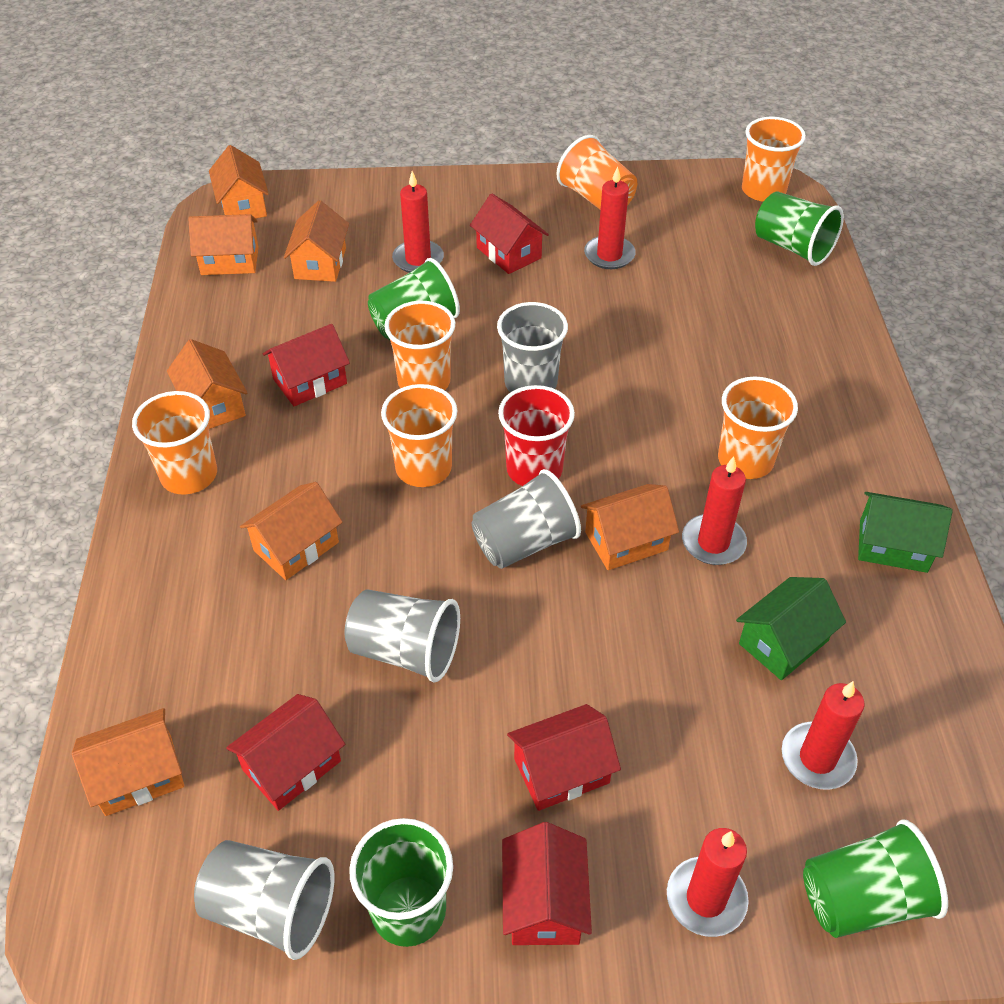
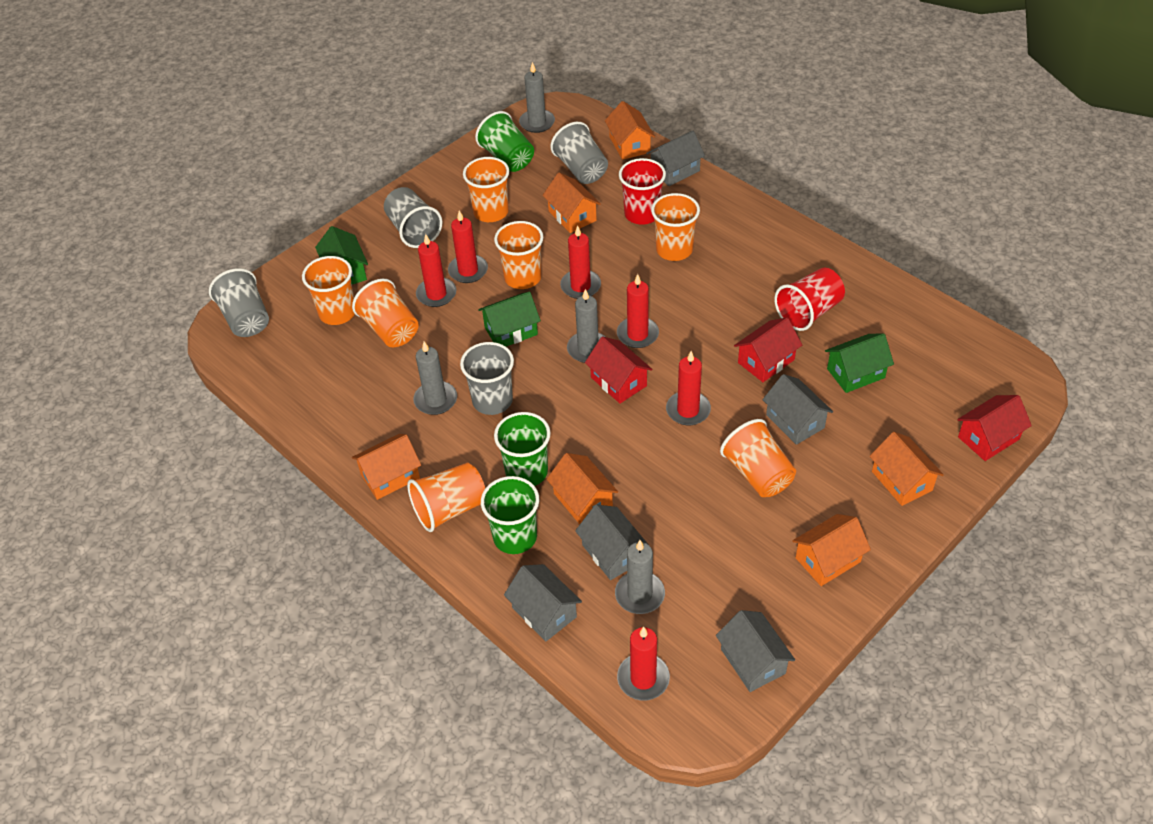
green cup: 4 -> 3
green house: 2 -> 3
grey candle: 0 -> 4
grey house: 0 -> 5
orange cup: 6 -> 7
orange house: 7 -> 6
red candle: 5 -> 6
red cup: 1 -> 2
red house: 5 -> 3

